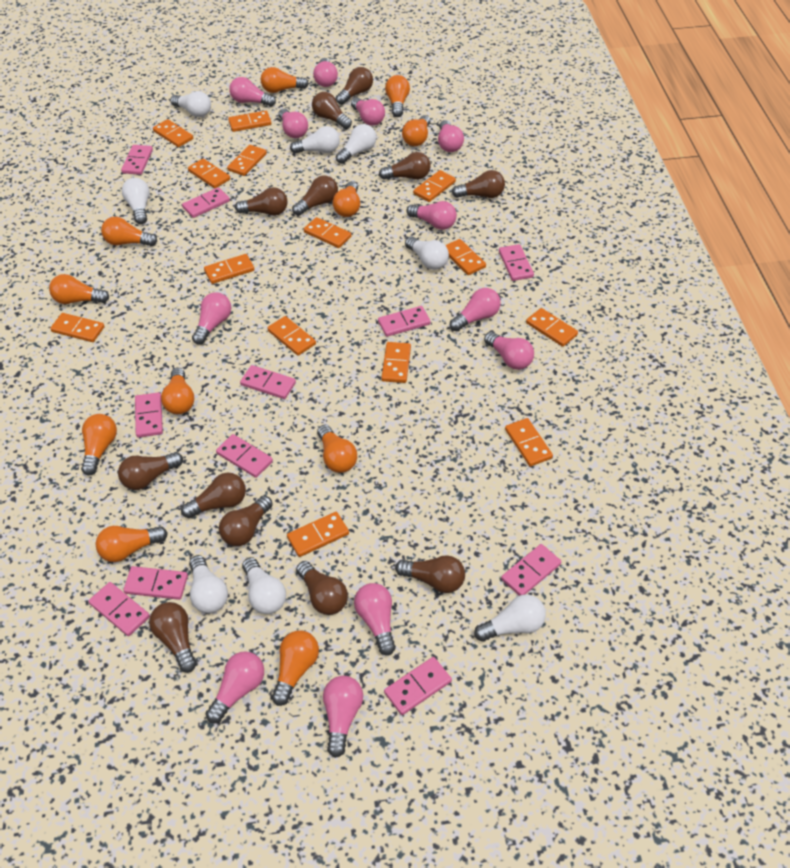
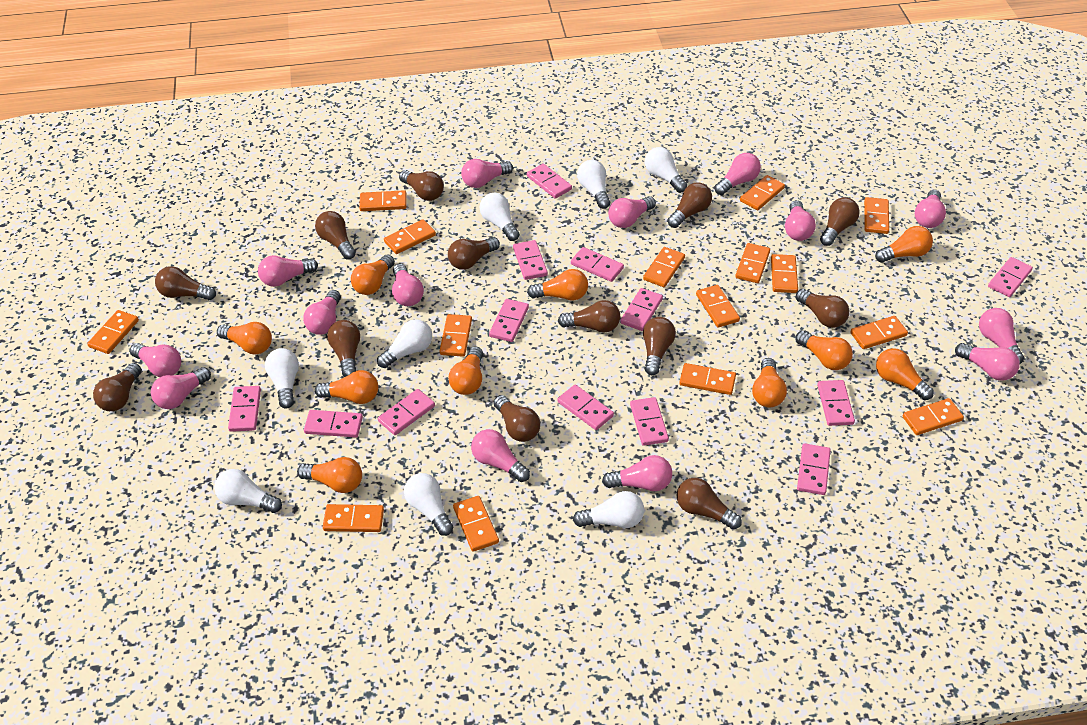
brown light bulb: 12 -> 13
orange domino: 14 -> 15
orange light bulb: 11 -> 10
pink domino: 11 -> 13
pink light bulb: 12 -> 14

